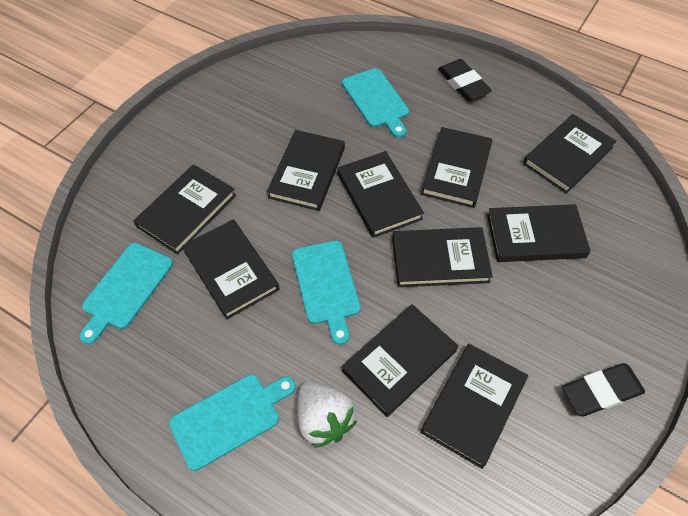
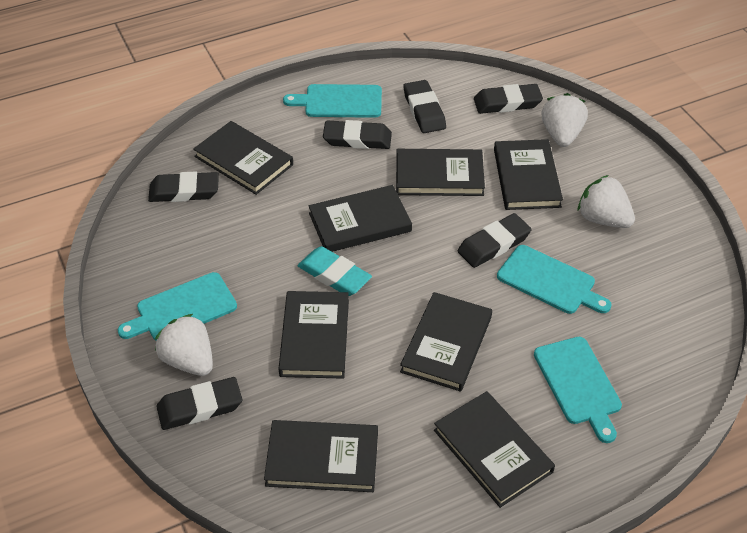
black book: 10 -> 8
black eraser: 2 -> 6
turquoise eraser: 0 -> 1
white strawberry: 1 -> 3

